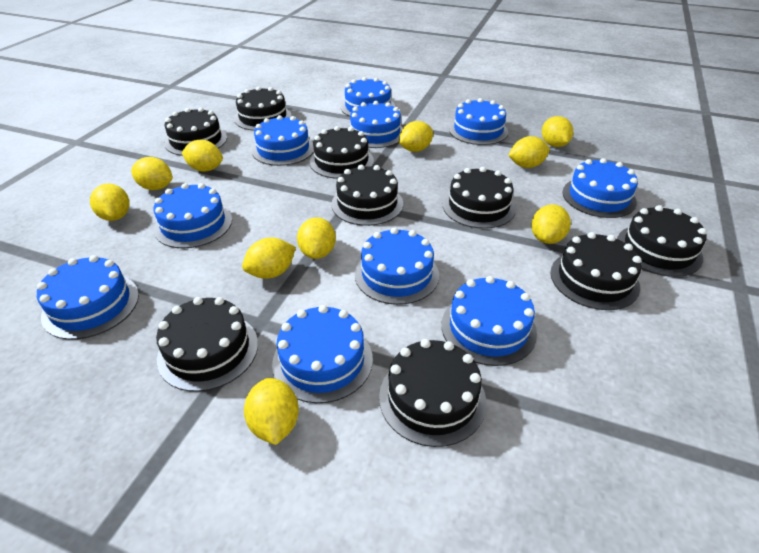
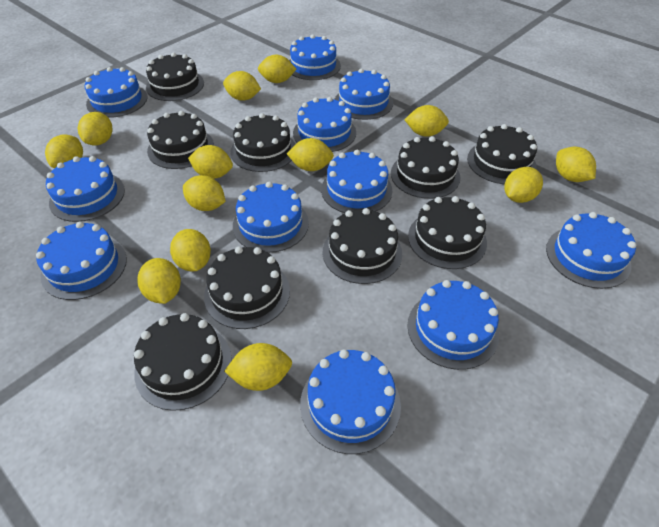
blue cake: 10 -> 11
yellow lemon: 10 -> 13

